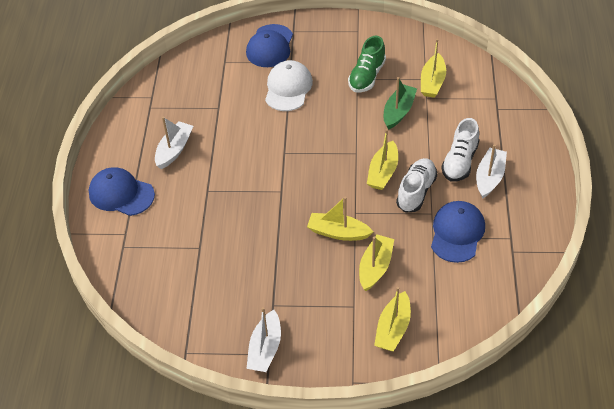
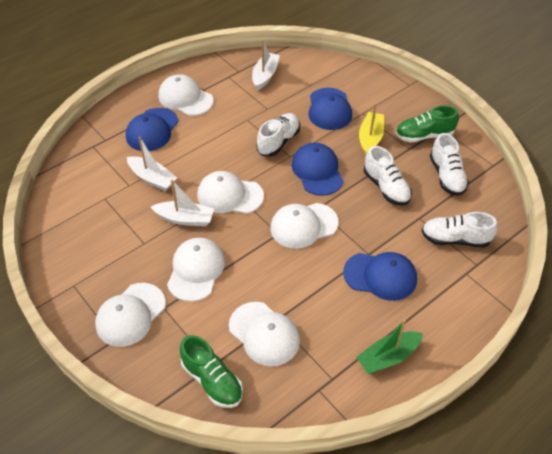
blue cap: 3 -> 4
green shoe: 1 -> 2
white cap: 1 -> 6
white shoe: 2 -> 4
yellow boat: 5 -> 1

